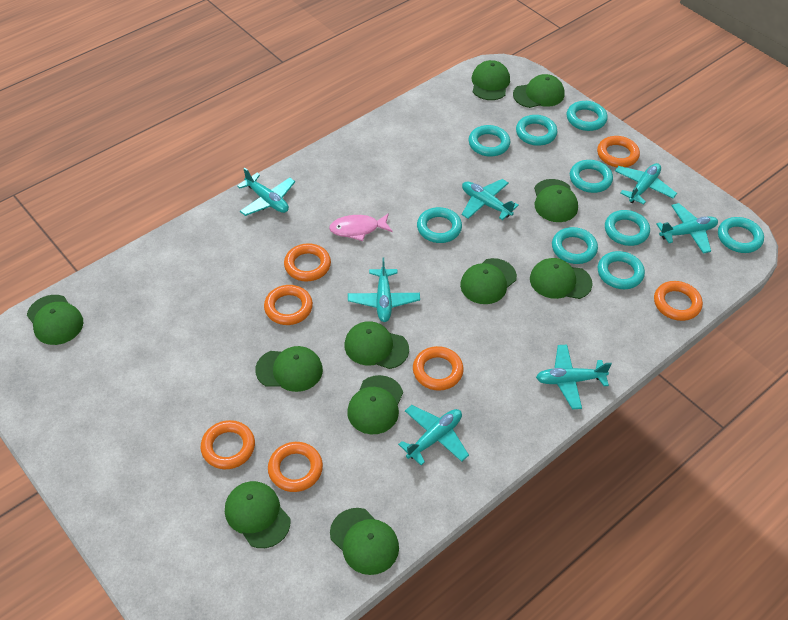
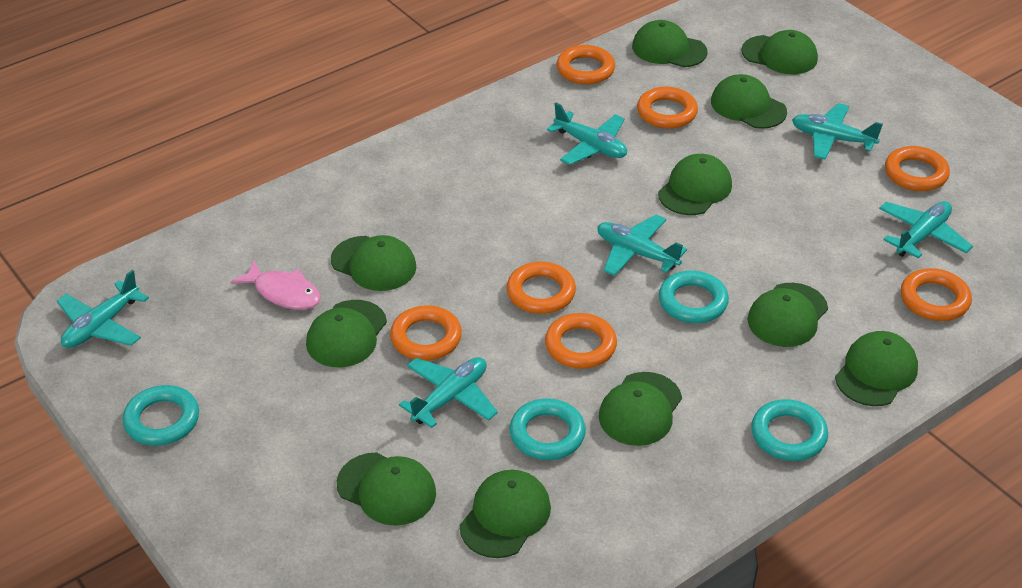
turquoise plane: 7 -> 6
turquoise ring: 9 -> 4

